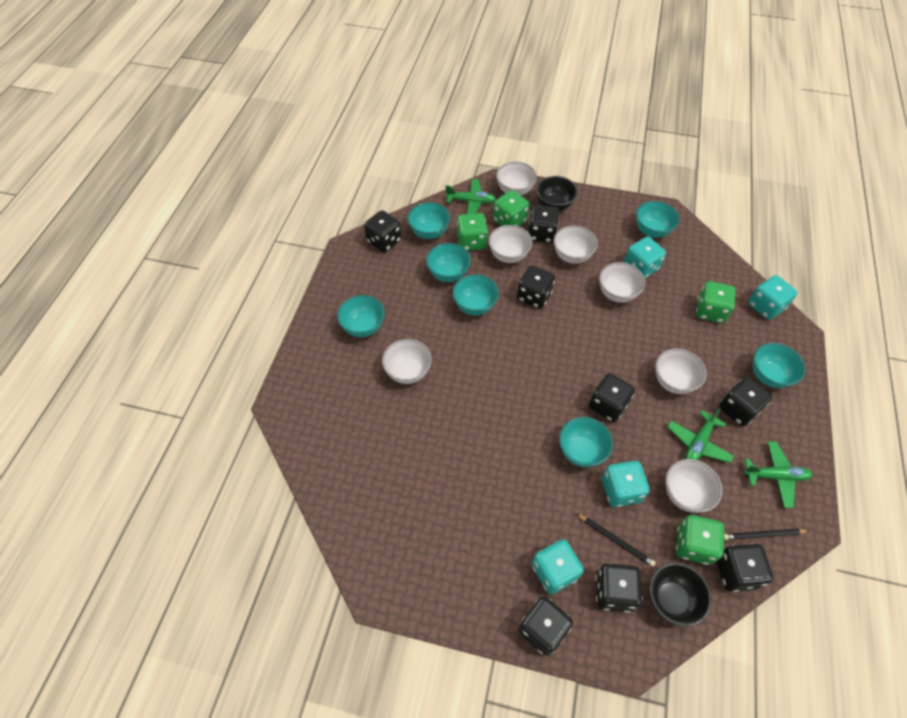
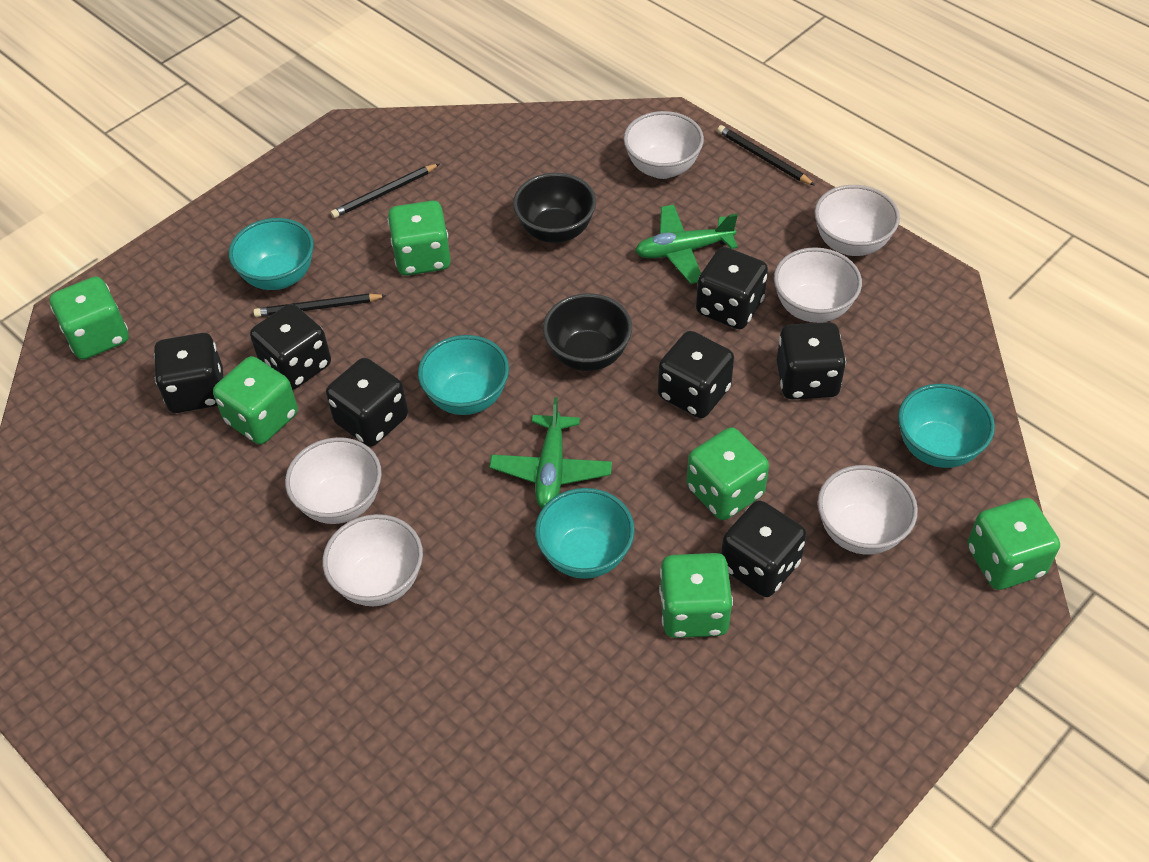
black dice: 8 -> 7
black pencil: 2 -> 3
green dice: 4 -> 6
green plane: 3 -> 2
turquoise bowl: 7 -> 4
turquoise dice: 4 -> 0
white bowl: 7 -> 6

